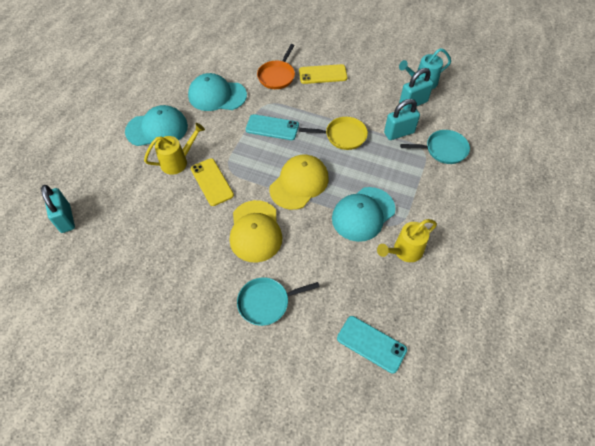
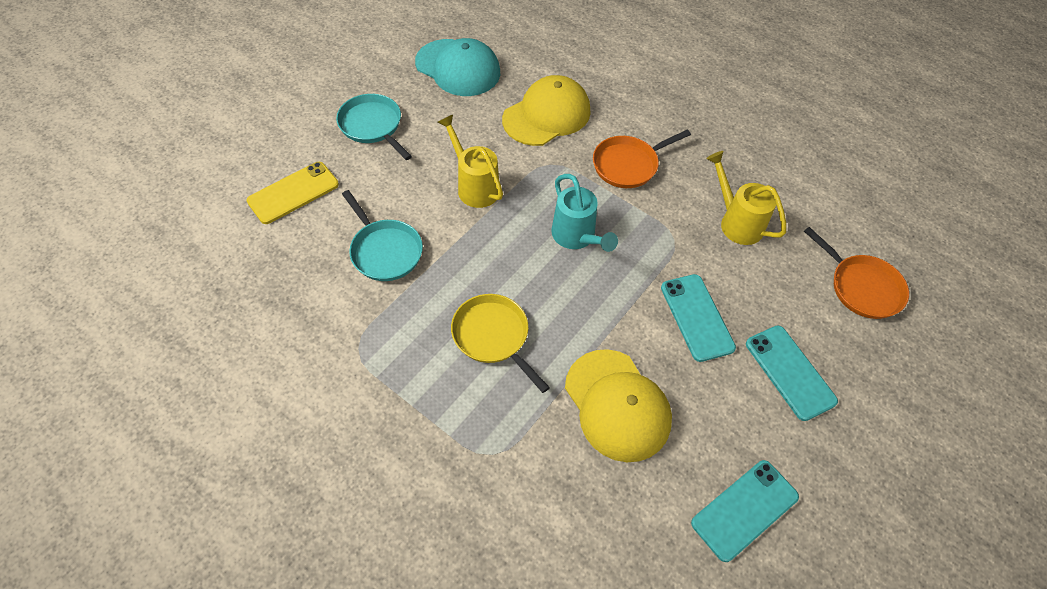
orange pan: 1 -> 2
turquoise cap: 3 -> 1
turquoise padlock: 3 -> 0
turquoise phone: 2 -> 3
yellow phone: 2 -> 1

